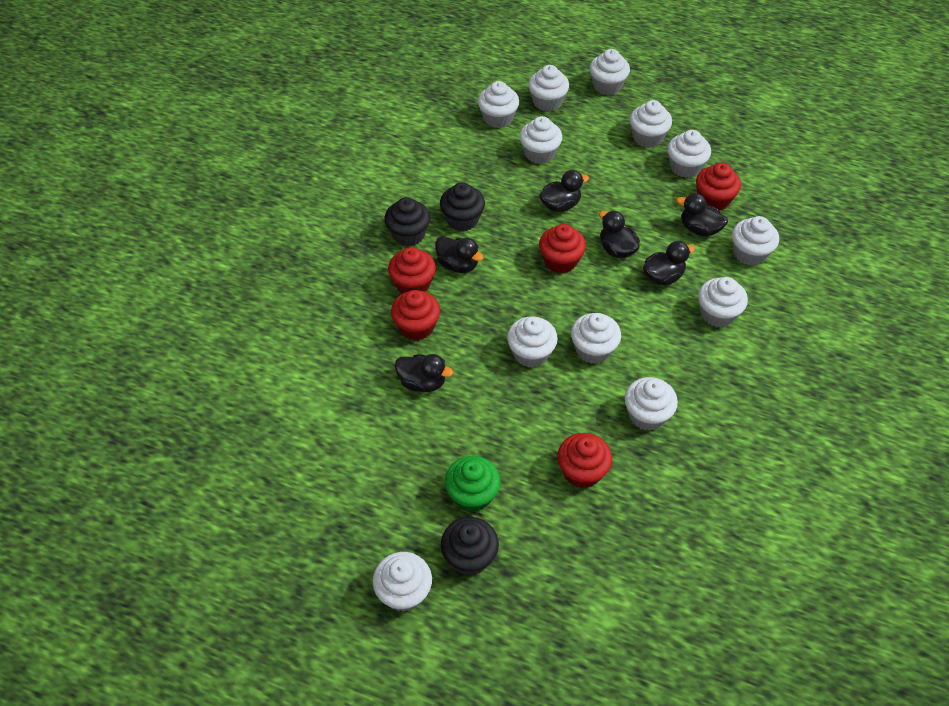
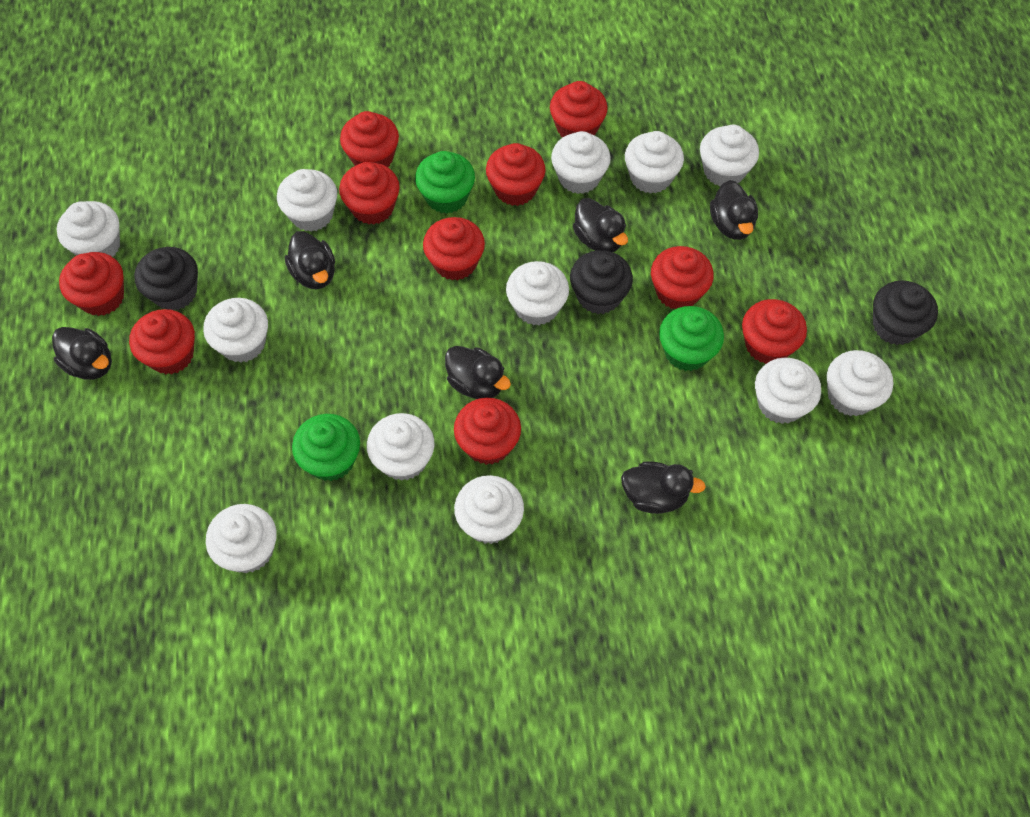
green cupcake: 1 -> 3
red cupcake: 5 -> 10

